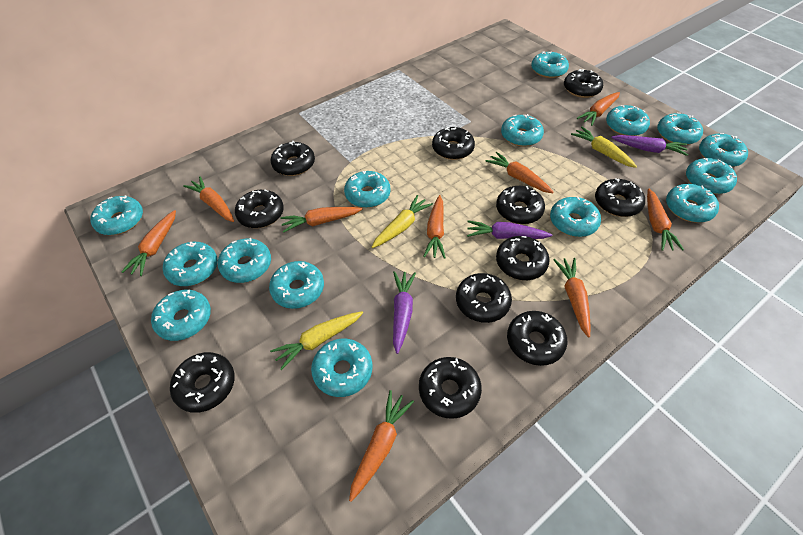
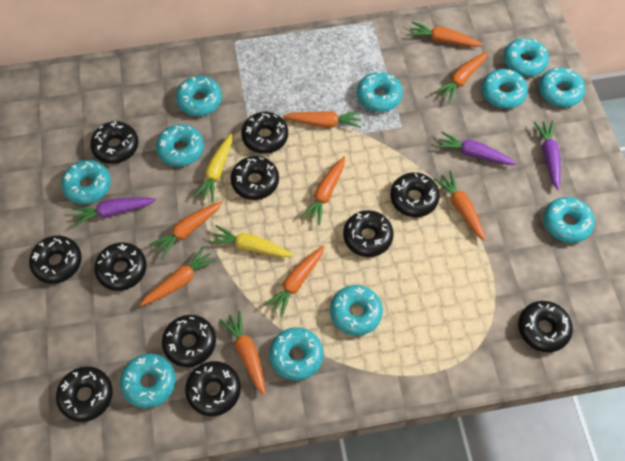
turquoise donut: 15 -> 11
yellow carrot: 3 -> 2

